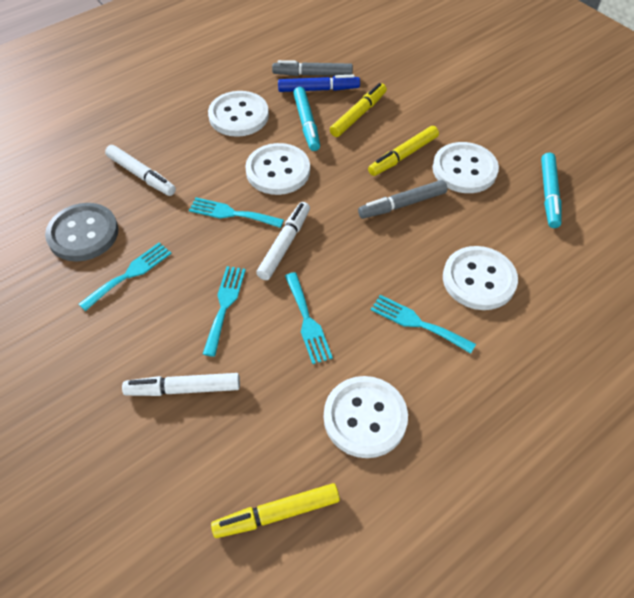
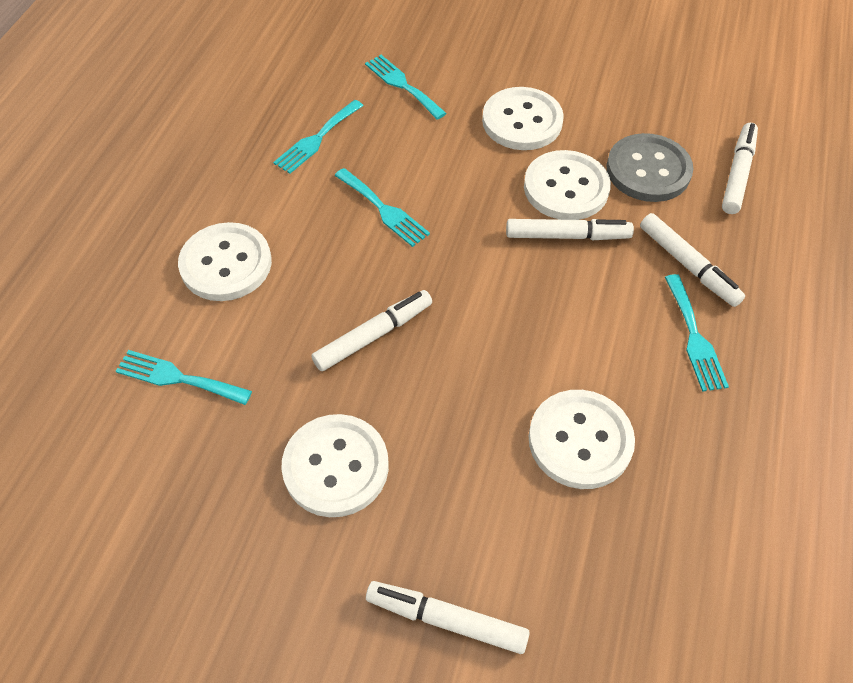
blue marker: 1 -> 0
grey marker: 2 -> 0
turquoise marker: 2 -> 0
white marker: 3 -> 5
yellow marker: 3 -> 0

